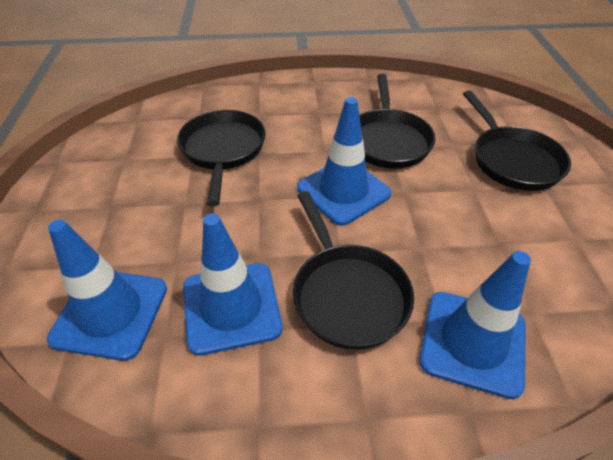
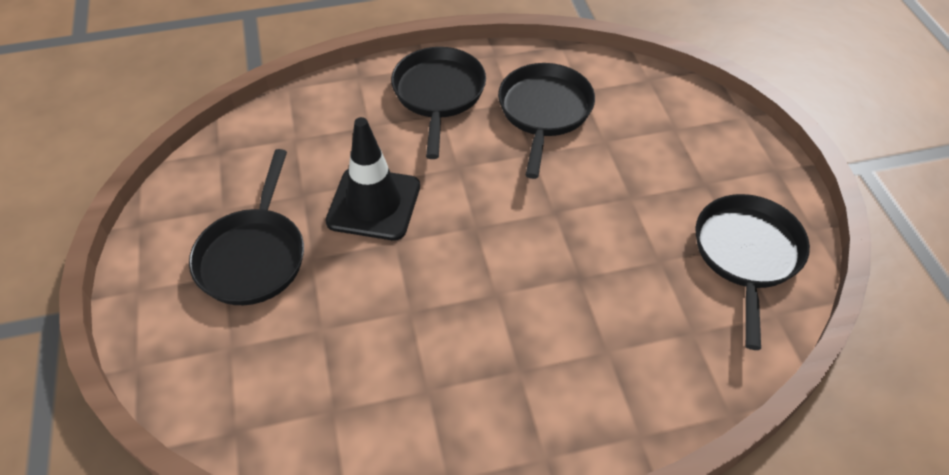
black traffic cone: 0 -> 1
blue traffic cone: 4 -> 0

